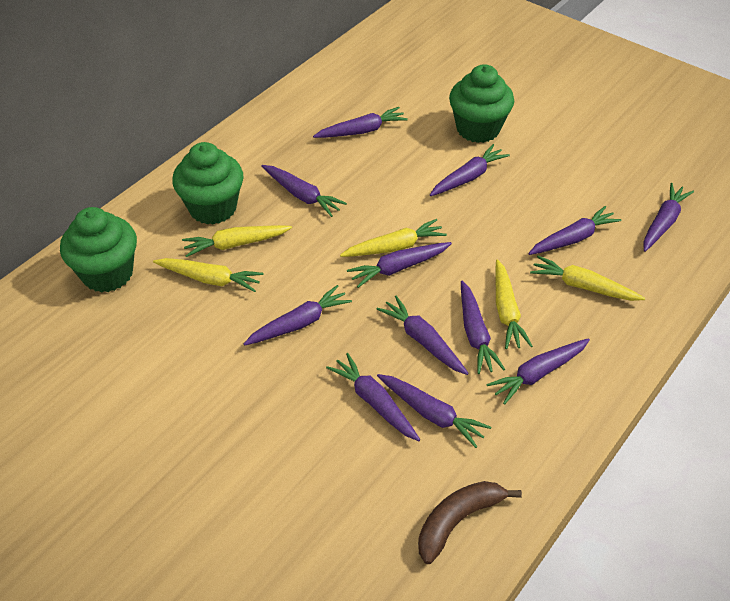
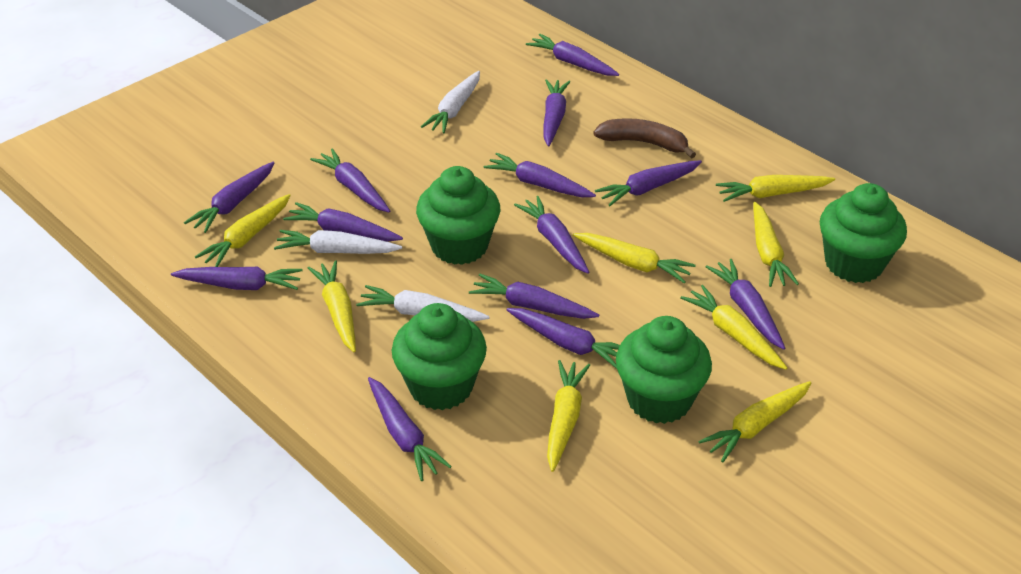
green cupcake: 3 -> 4
purple carrot: 12 -> 13
white carrot: 0 -> 3
yellow carrot: 5 -> 8

